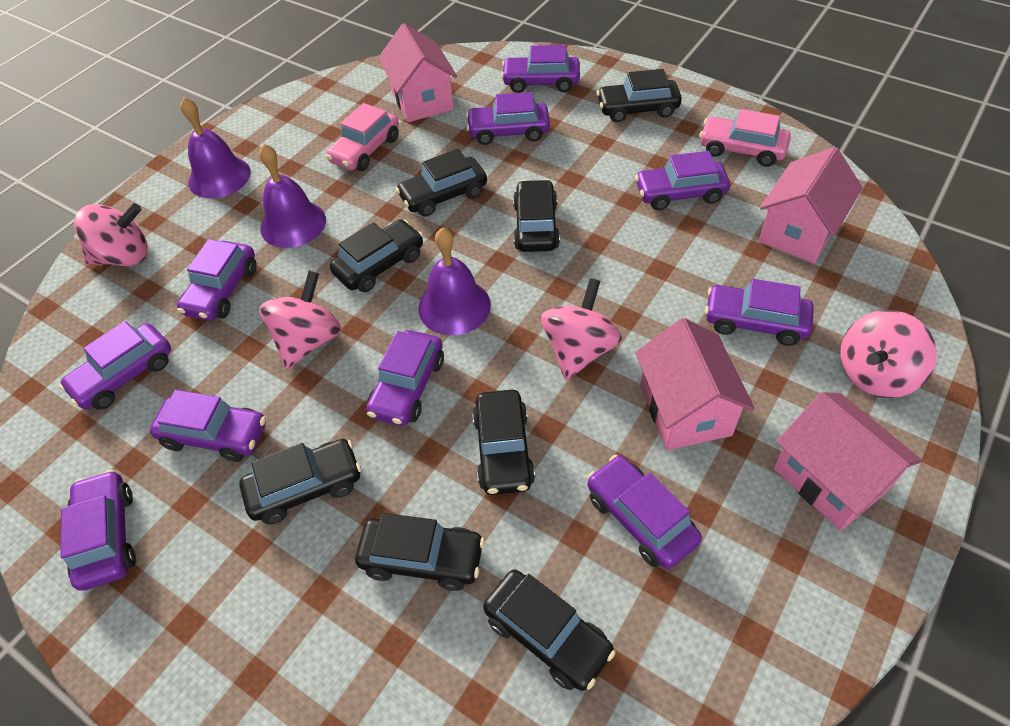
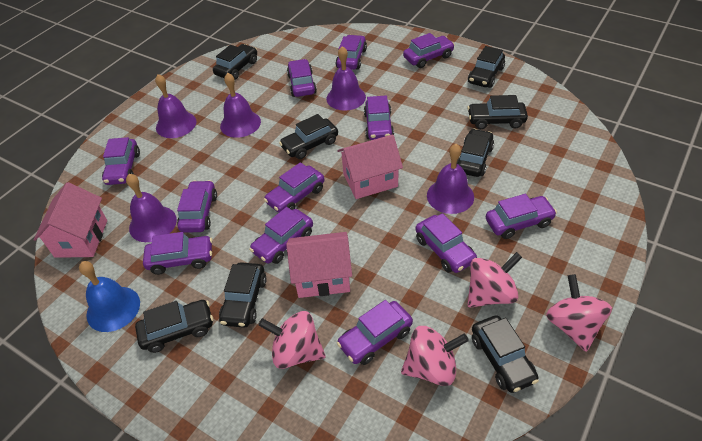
blue bell: 0 -> 1
pink car: 2 -> 0
pink house: 4 -> 3
purple bell: 3 -> 5
purple car: 10 -> 12

